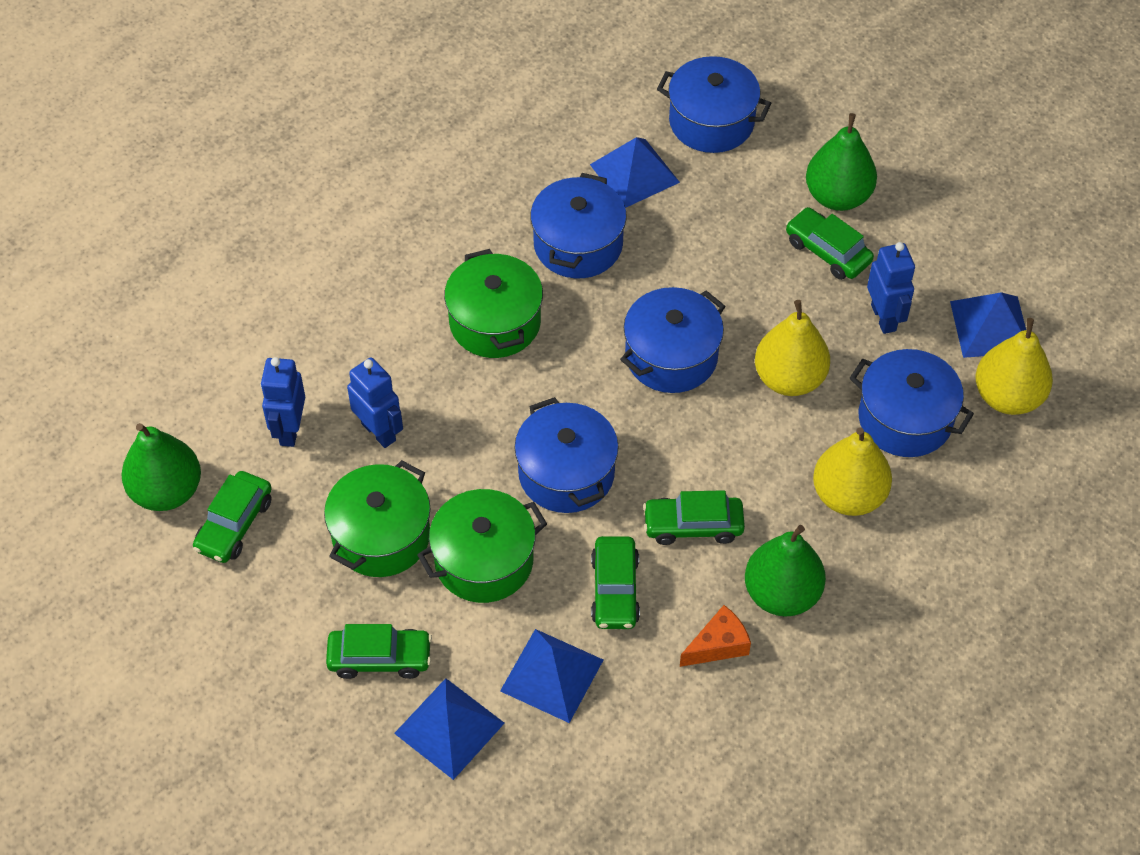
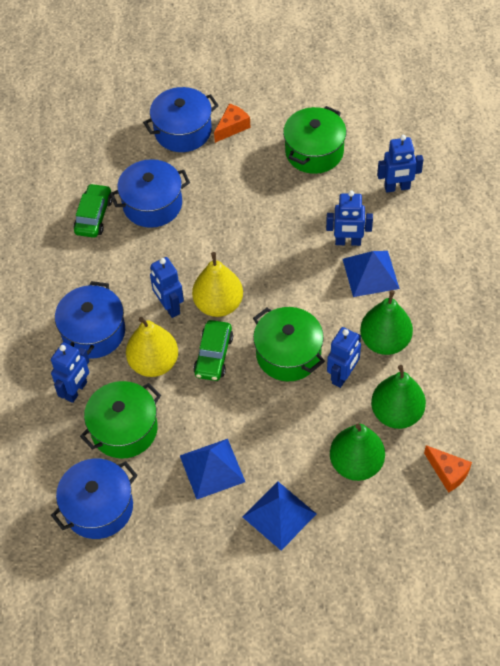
blue pot: 5 -> 4
blue pyramid: 4 -> 3
blue robot: 3 -> 5
green car: 5 -> 2
orange cheese: 1 -> 2
yellow pear: 3 -> 2

